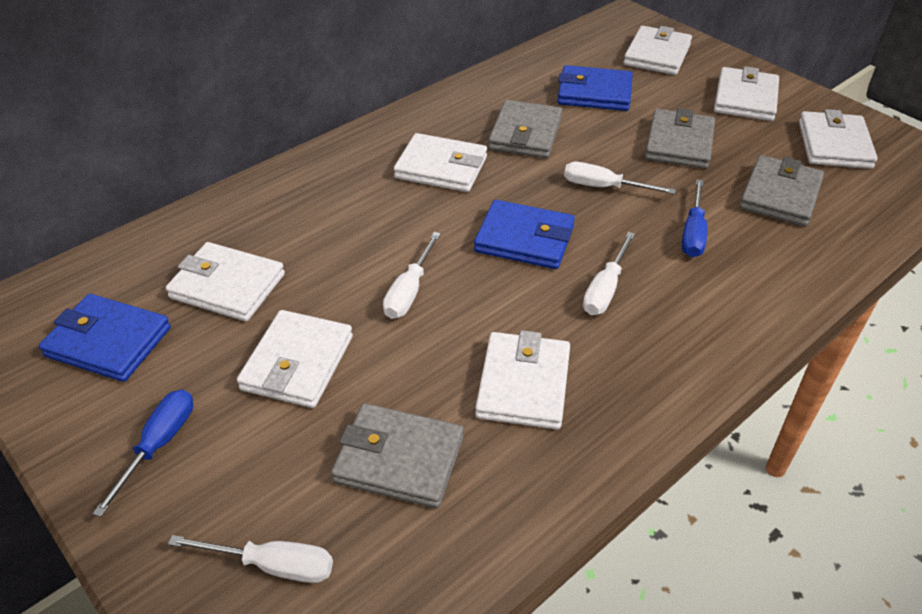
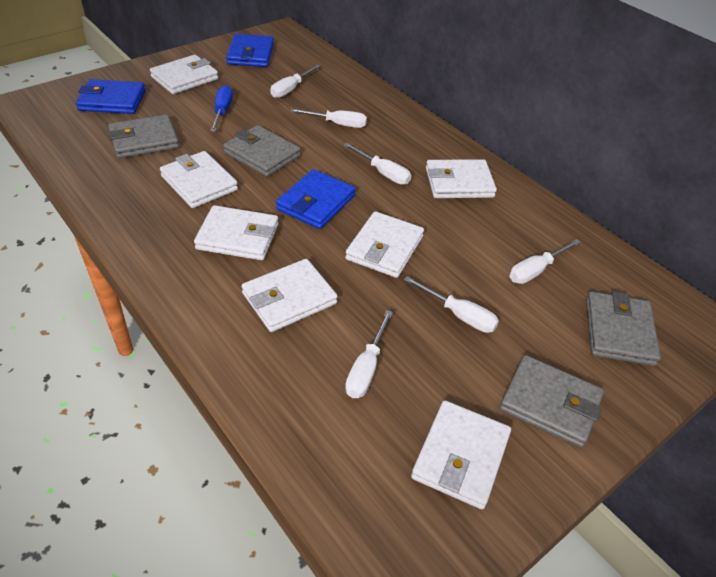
blue screwdriver: 2 -> 1
white screwdriver: 4 -> 6

